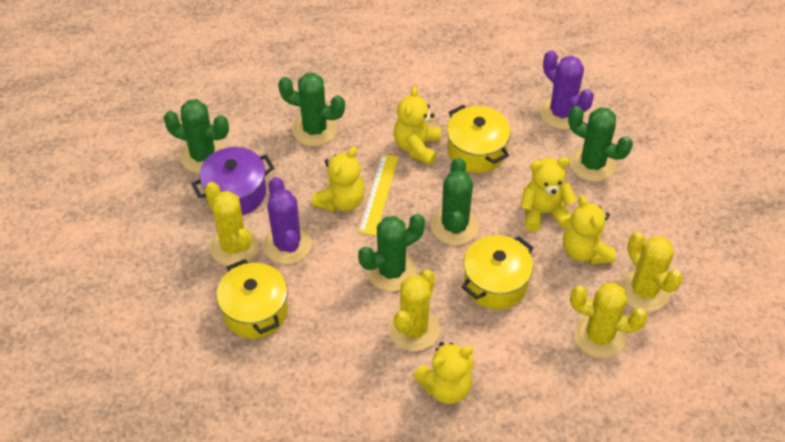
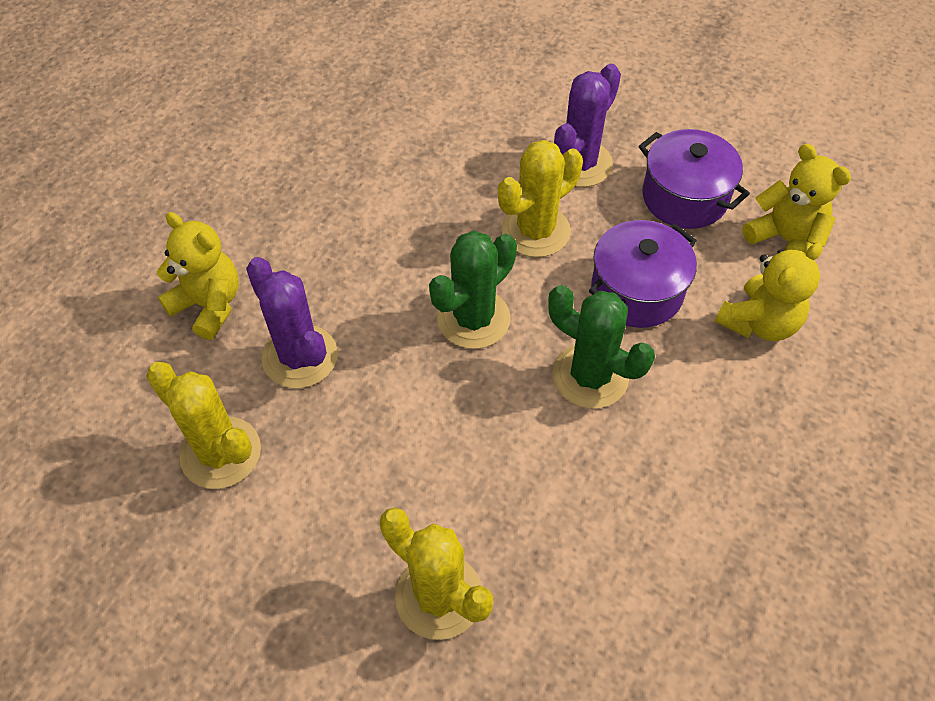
green cactus: 5 -> 2
purple pot: 1 -> 2
yellow cactus: 4 -> 3
yellow pot: 3 -> 0
yellow ruler: 1 -> 0
yellow teddy bear: 5 -> 3

